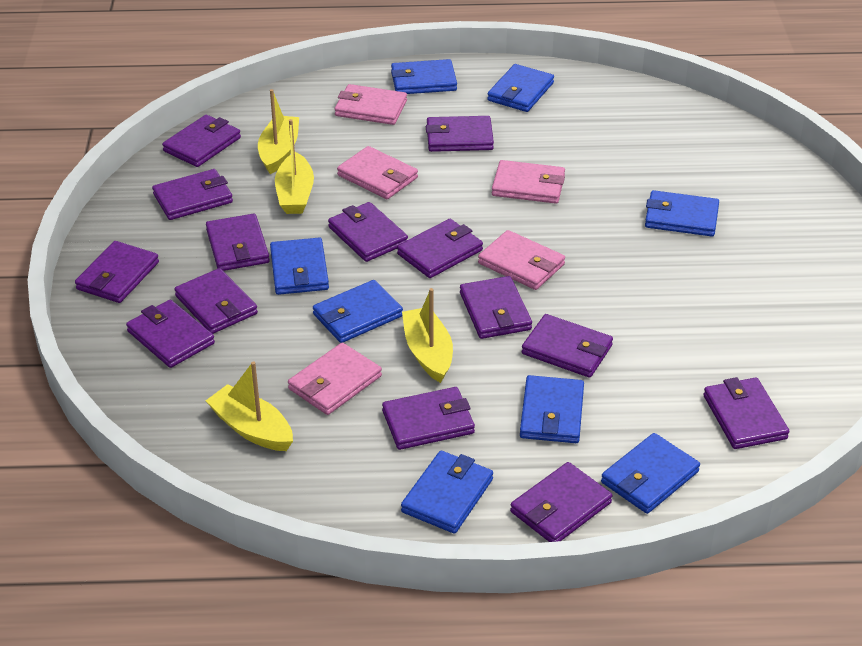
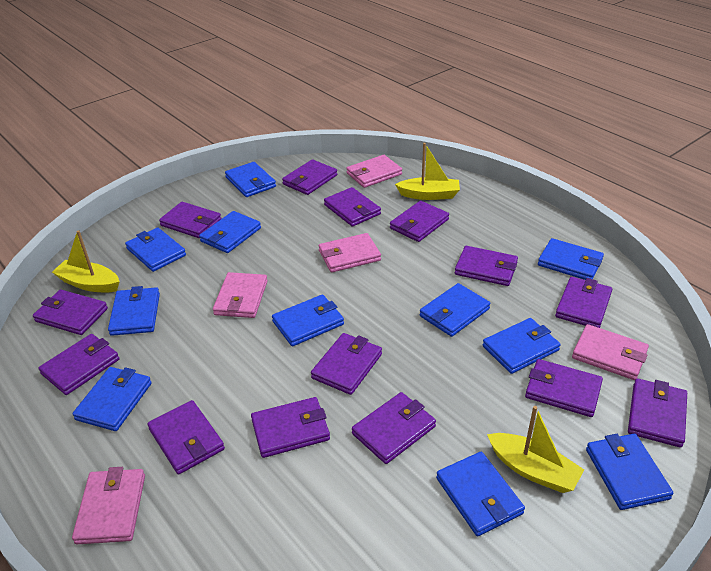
blue wallet: 8 -> 11
yellow boat: 4 -> 3

